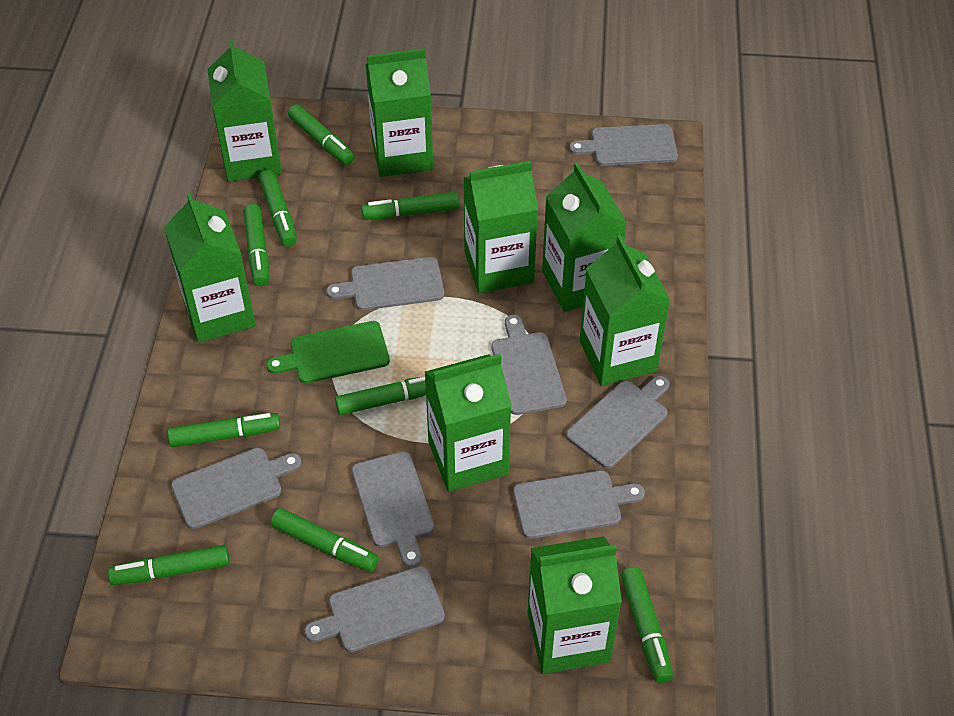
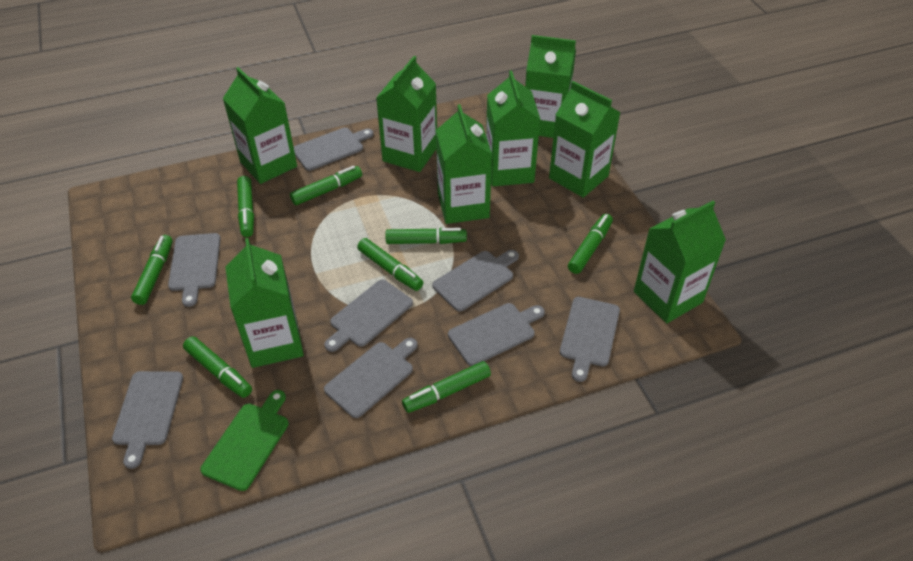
green marker: 9 -> 8

